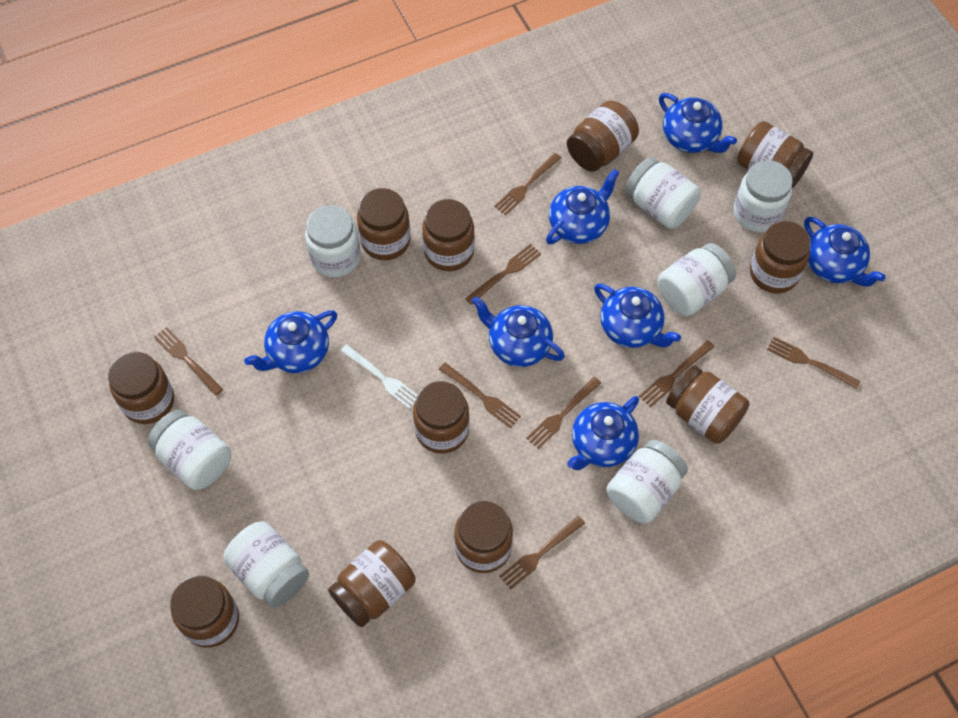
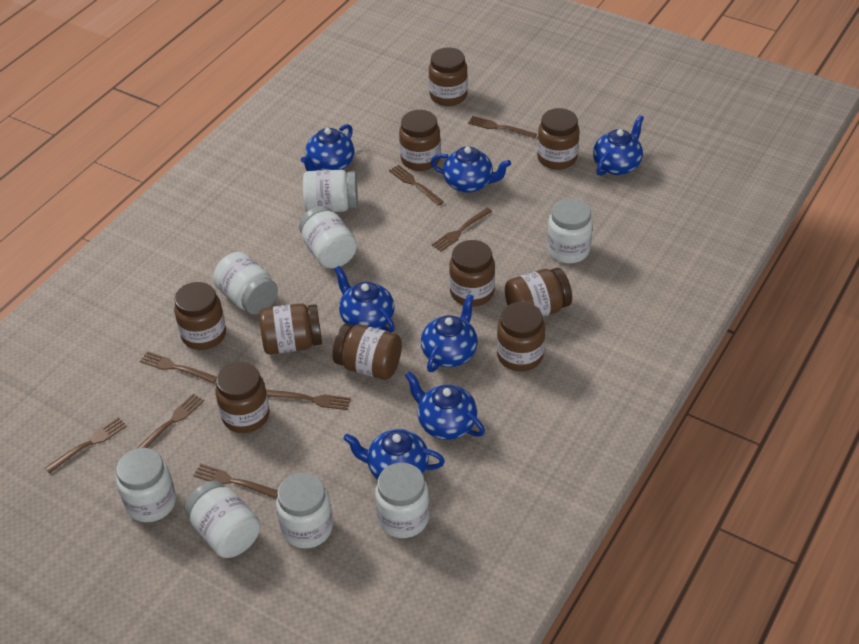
brown jar: 11 -> 10
white fork: 1 -> 0
white jar: 7 -> 8

